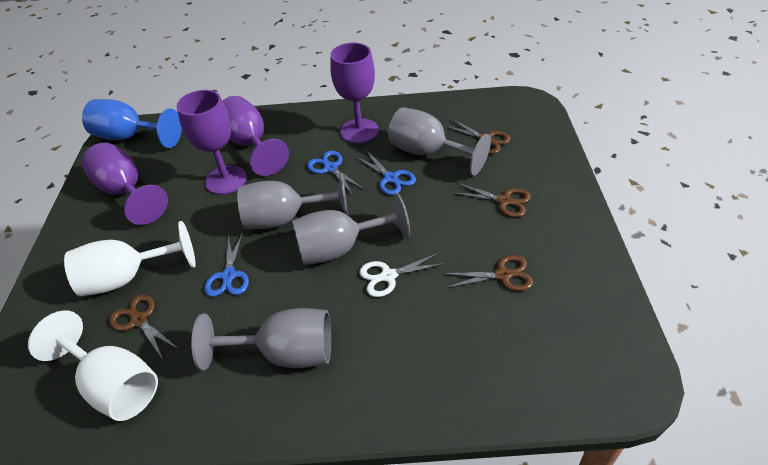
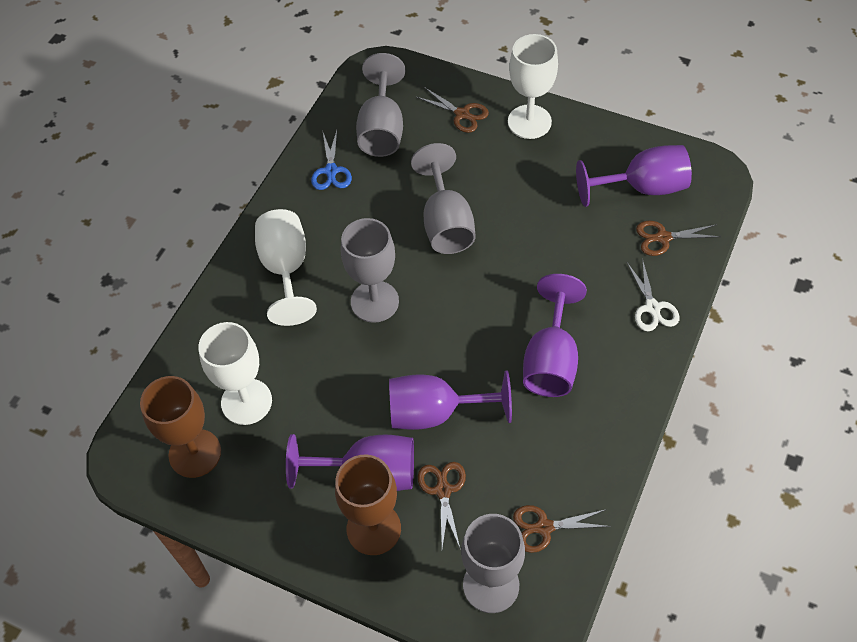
blue goblet: 1 -> 0
blue scissors: 3 -> 1
brown goblet: 0 -> 2
white goblet: 2 -> 3

